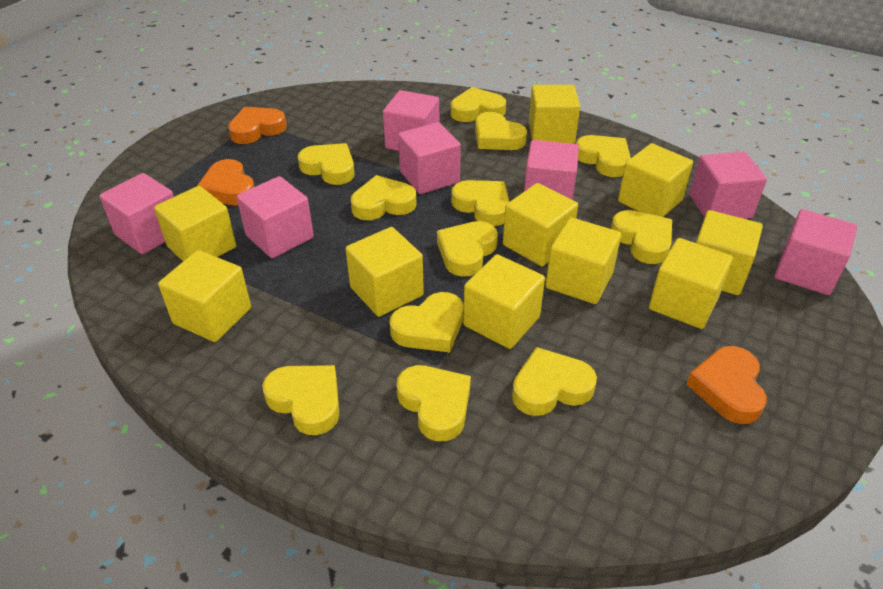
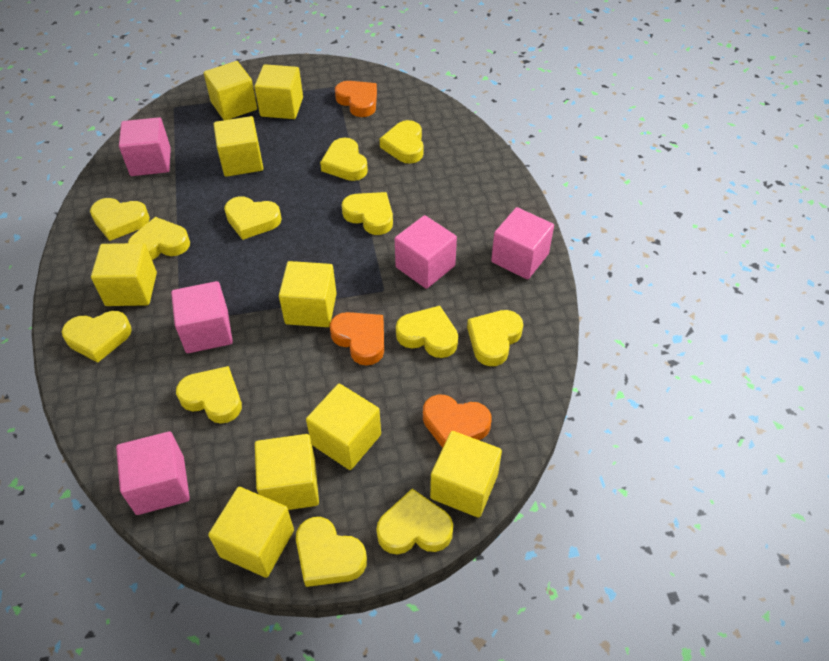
pink cube: 7 -> 5
yellow cube: 10 -> 9

